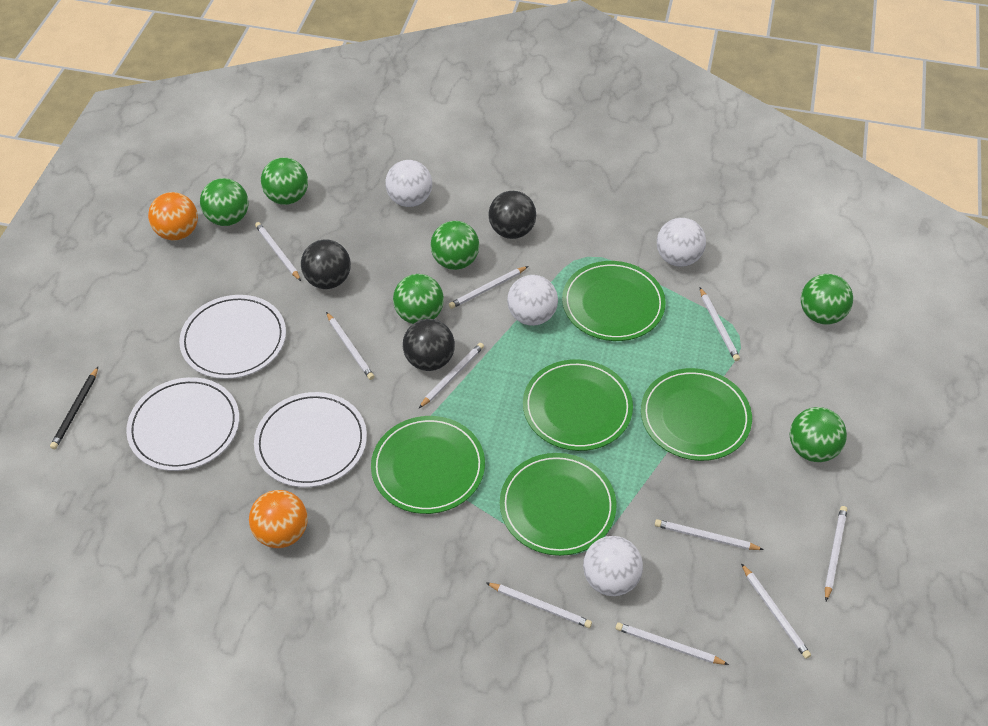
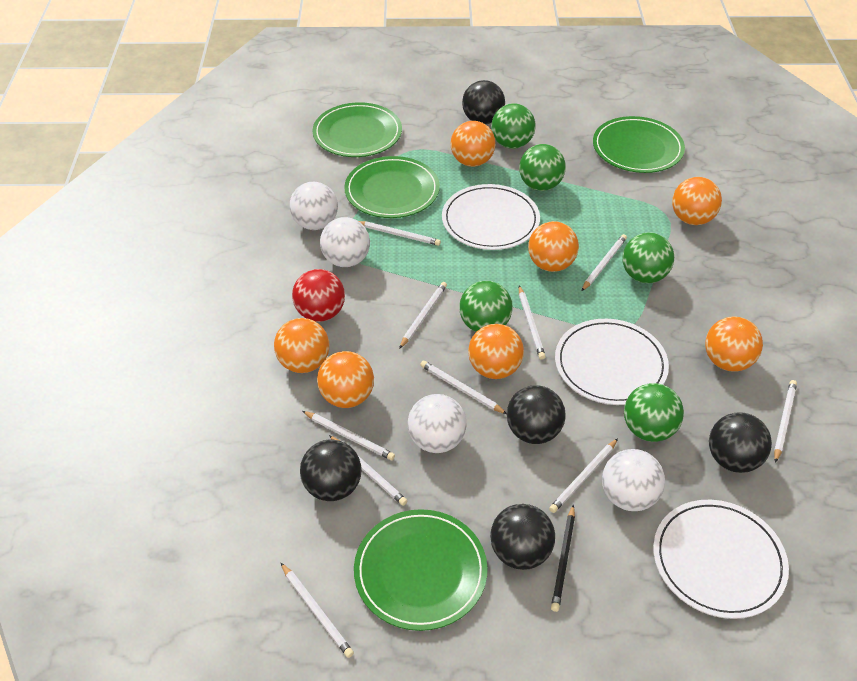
black ball: 3 -> 5
green ball: 6 -> 5
green plate: 5 -> 4
orange ball: 2 -> 7
red ball: 0 -> 1

